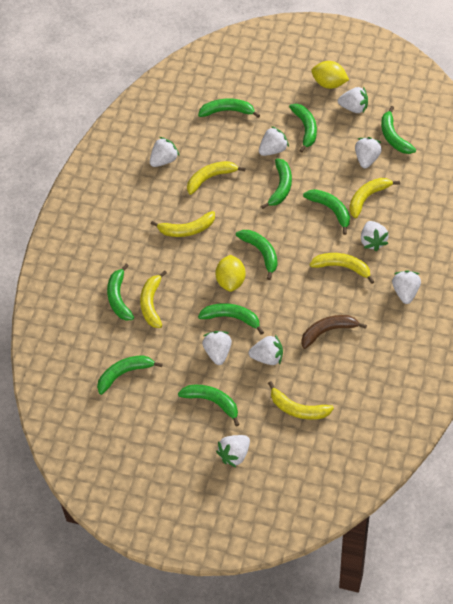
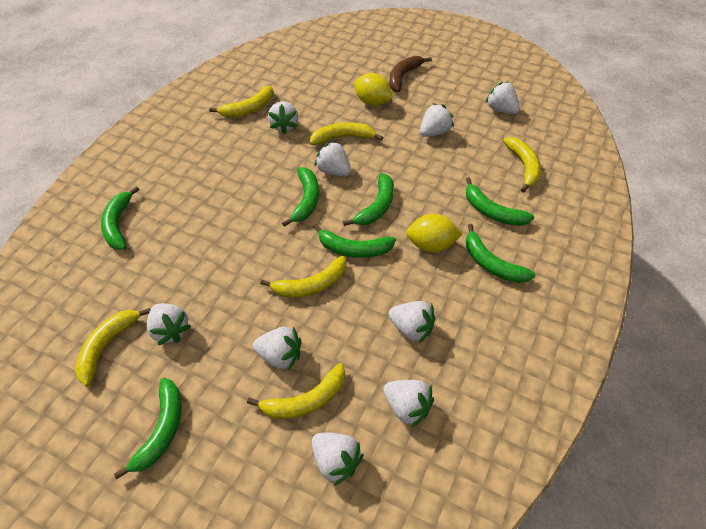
green banana: 10 -> 7

